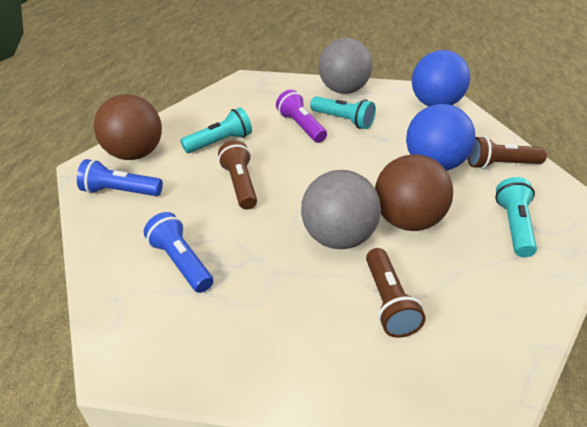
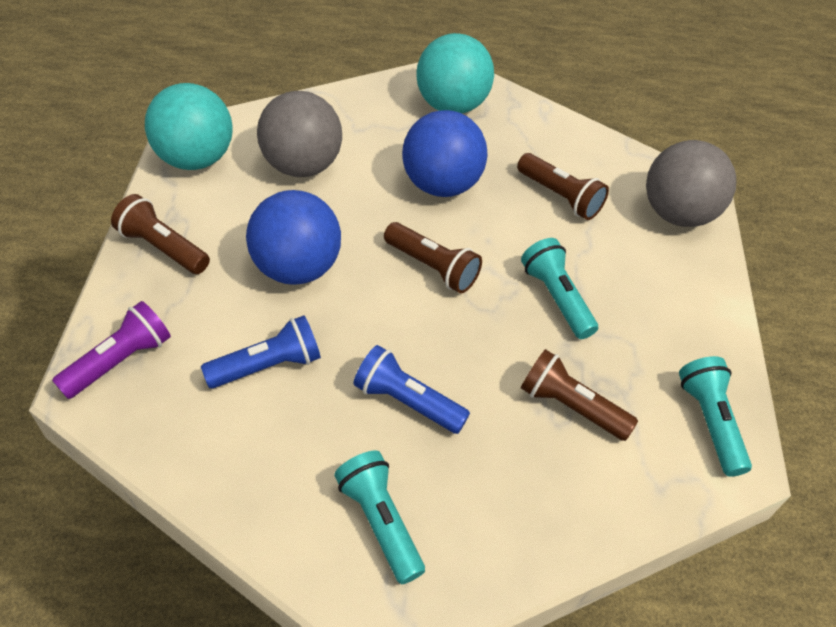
brown ball: 2 -> 0
brown flashlight: 3 -> 4
turquoise ball: 0 -> 2

